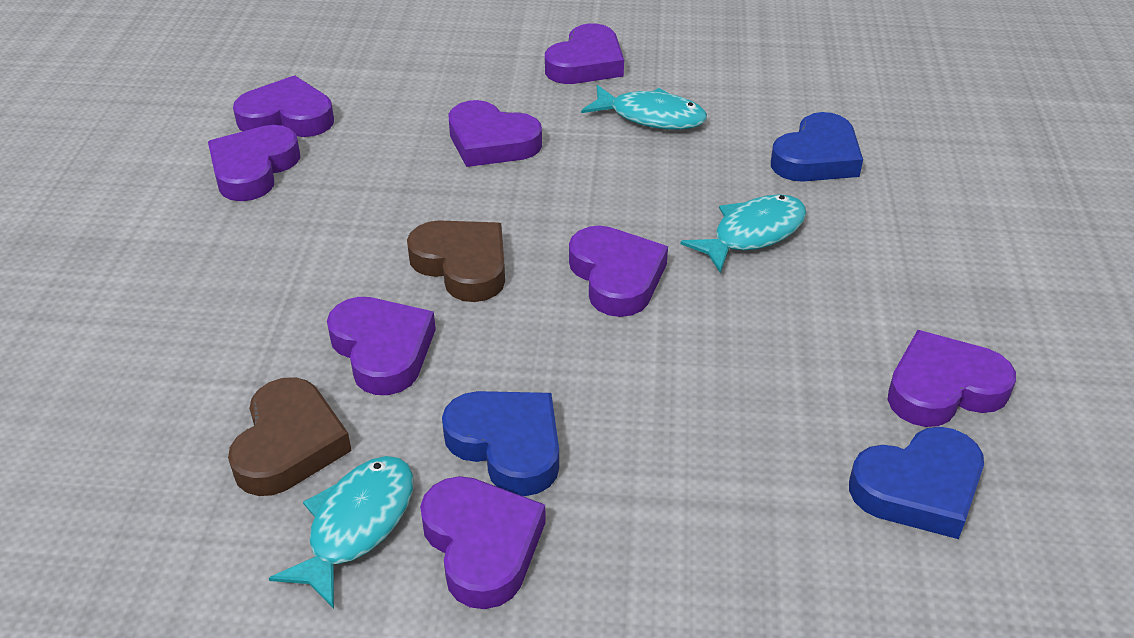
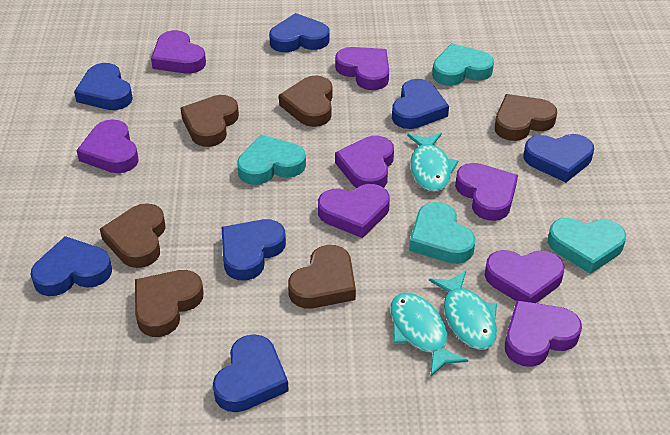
blue heart: 3 -> 7
brown heart: 2 -> 6
turquoise heart: 0 -> 4

